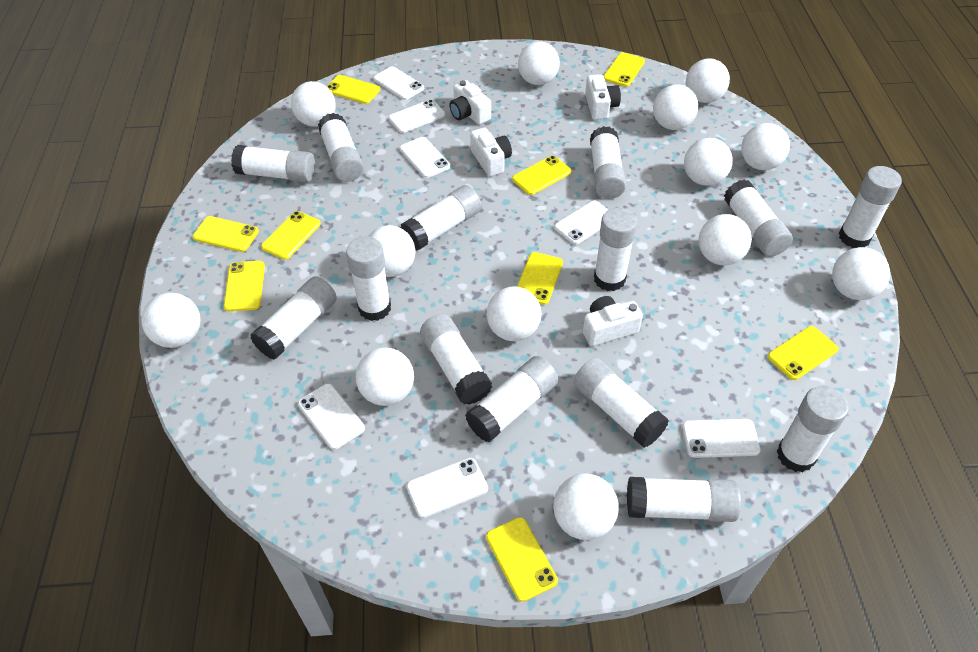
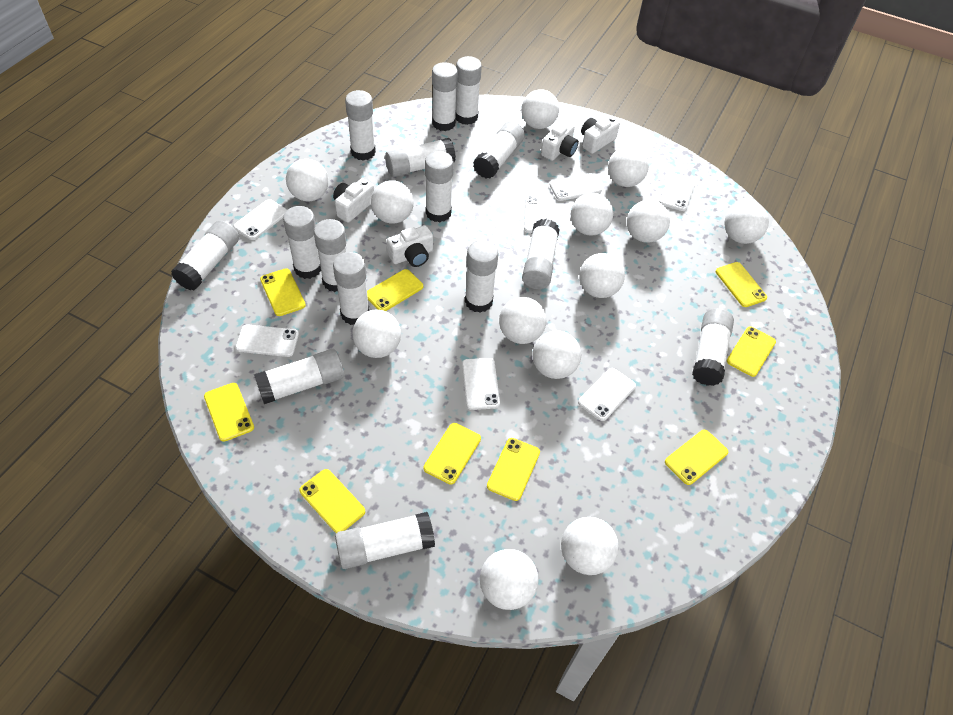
white glue stick: 14 -> 15

